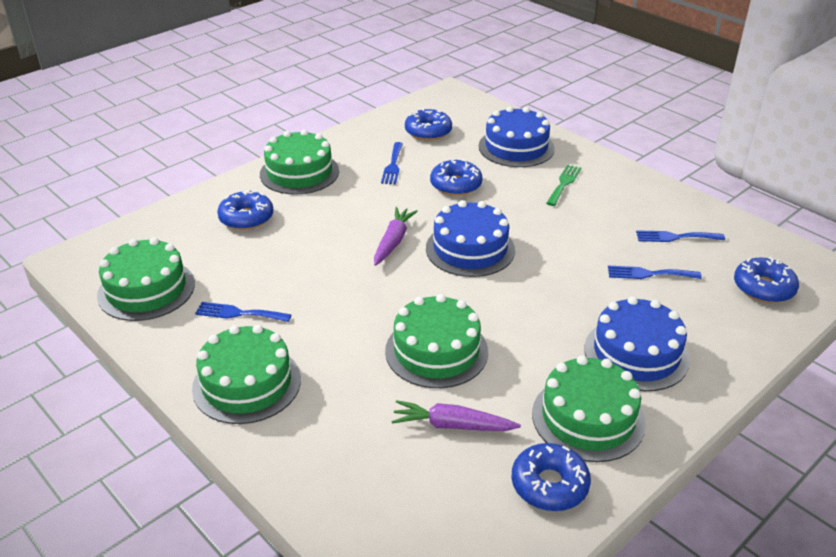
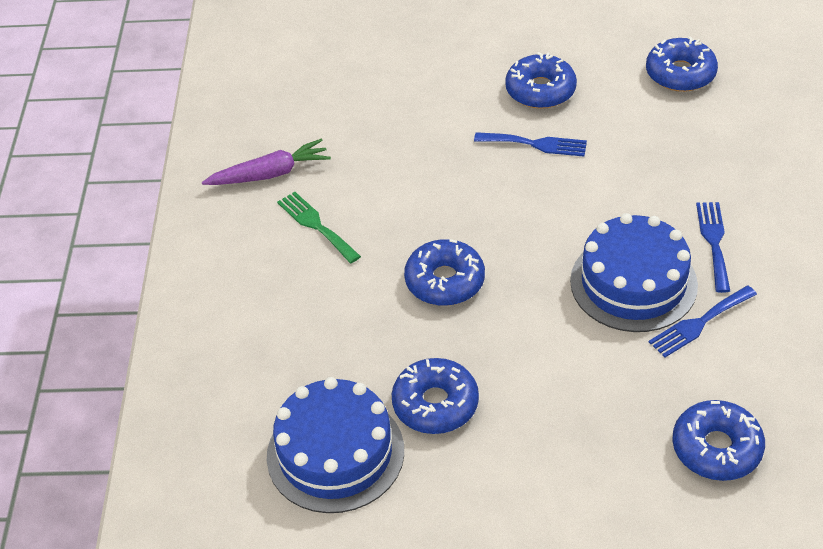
blue cake: 3 -> 2
blue fork: 4 -> 3
green cake: 5 -> 0
purple carrot: 2 -> 1

